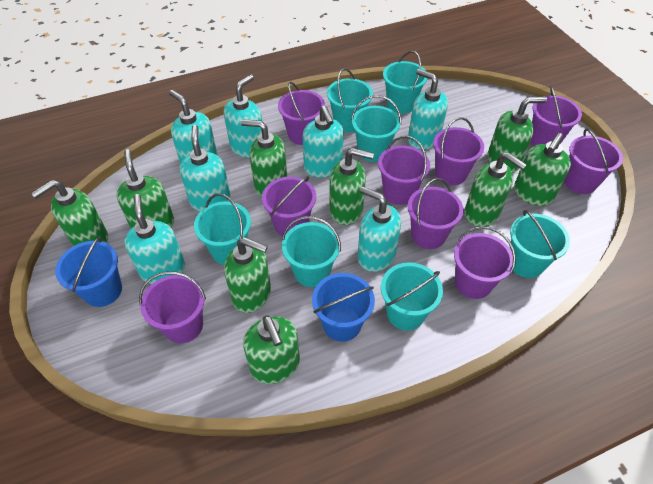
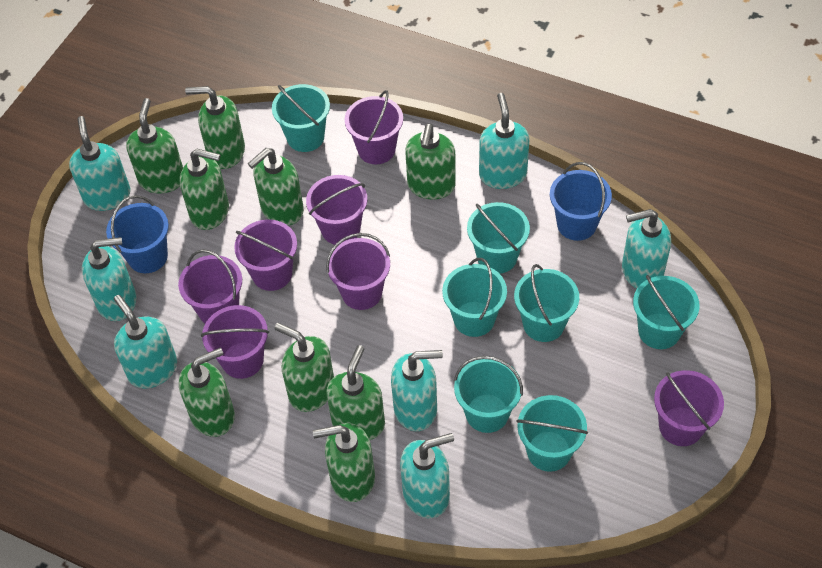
purple bucket: 9 -> 7

